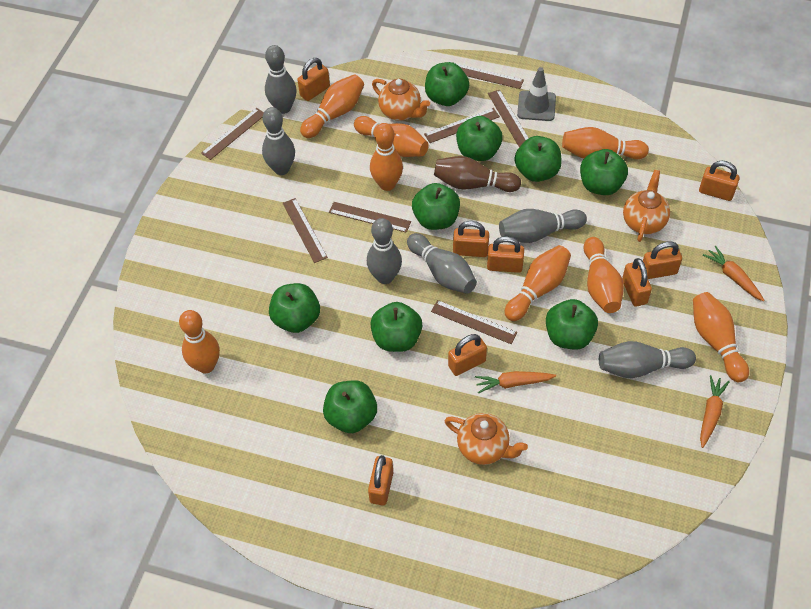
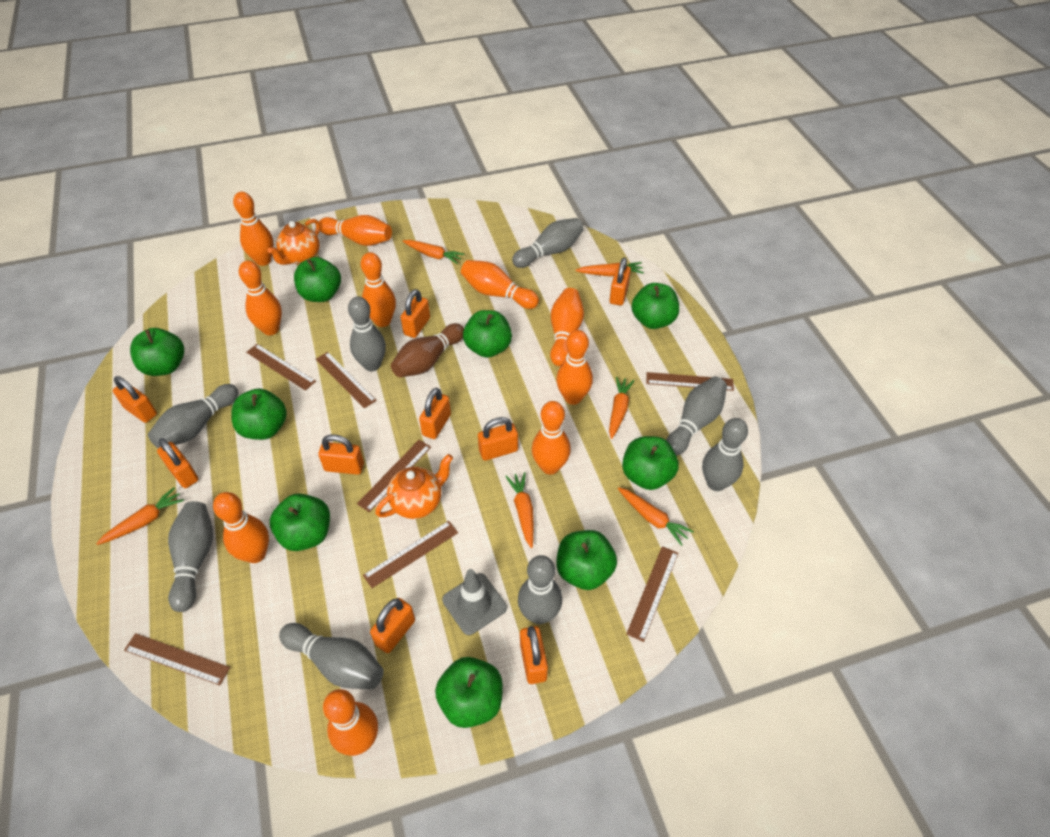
grey bowling pin: 6 -> 8
orange bowling pin: 8 -> 10
orange carrot: 3 -> 6
orange padlock: 8 -> 9
orange teapot: 3 -> 2

